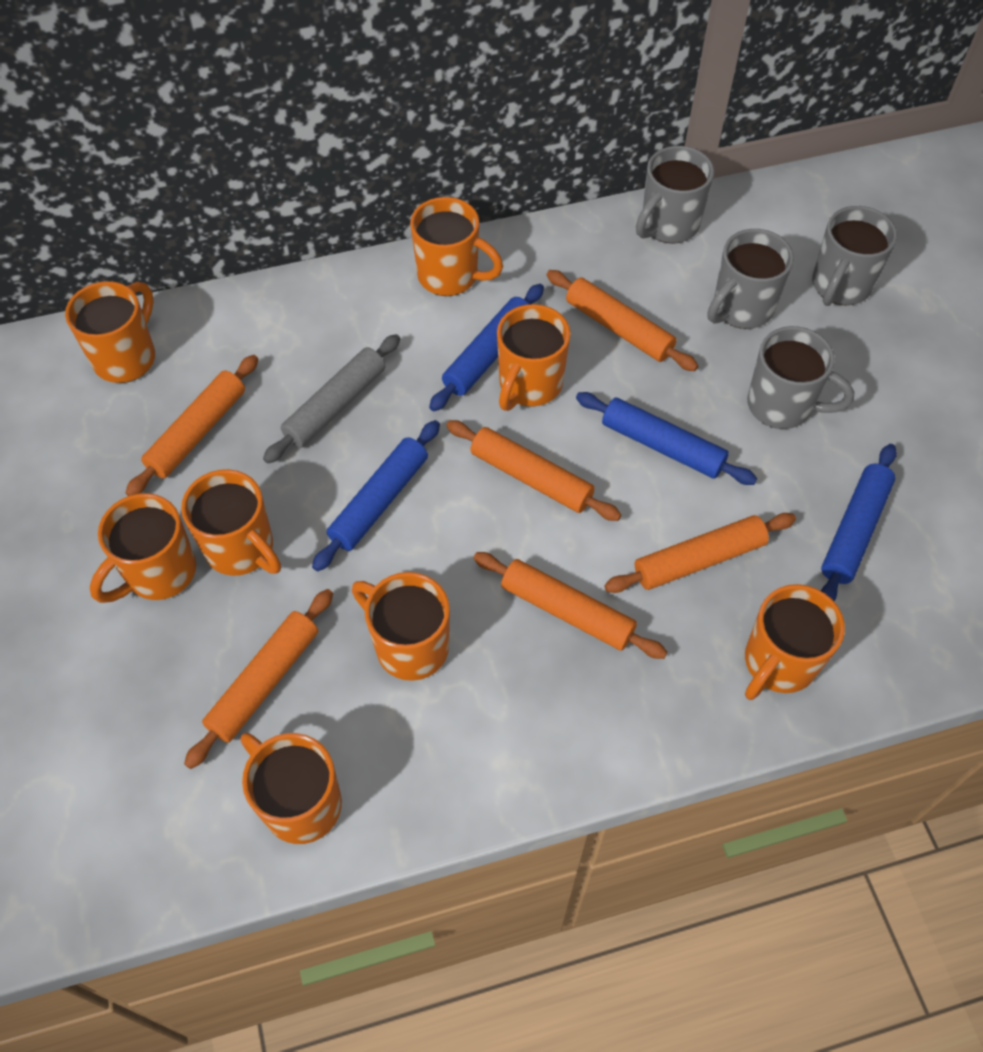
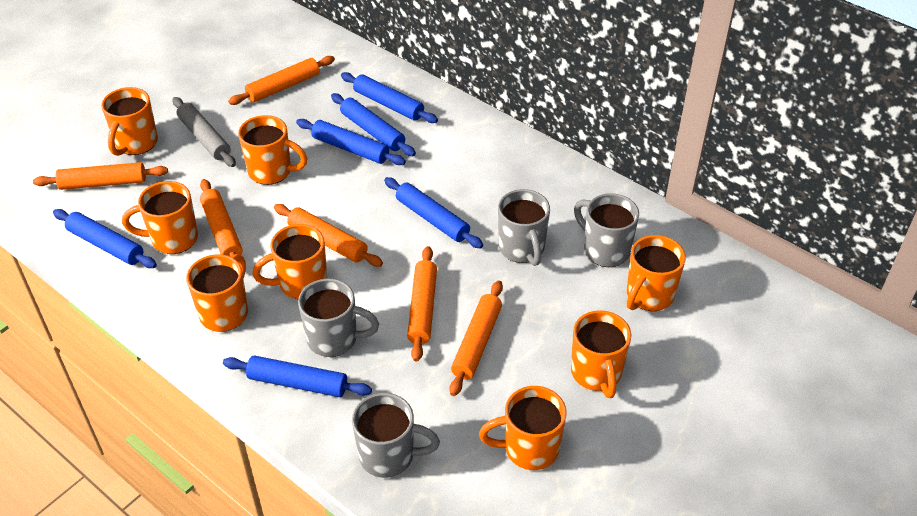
blue rolling pin: 4 -> 6

